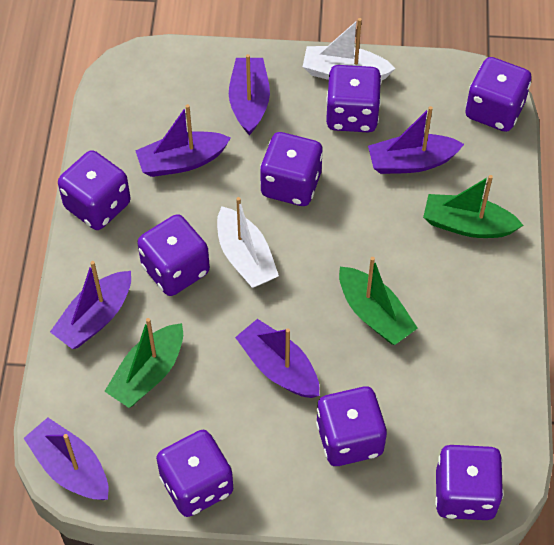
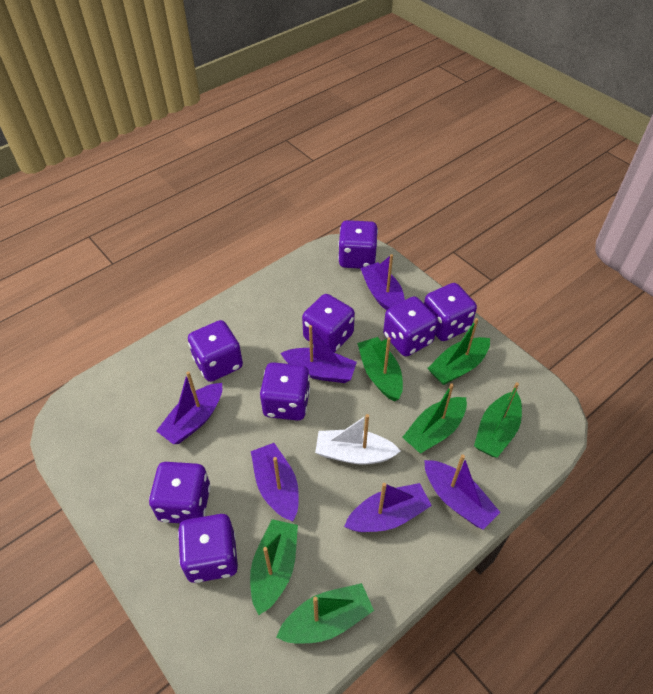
green boat: 3 -> 6
white boat: 2 -> 1

